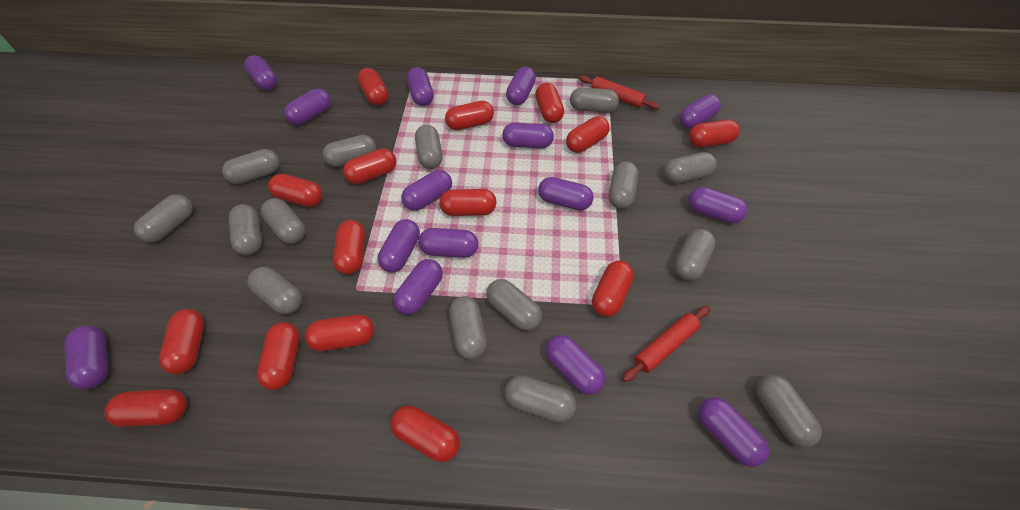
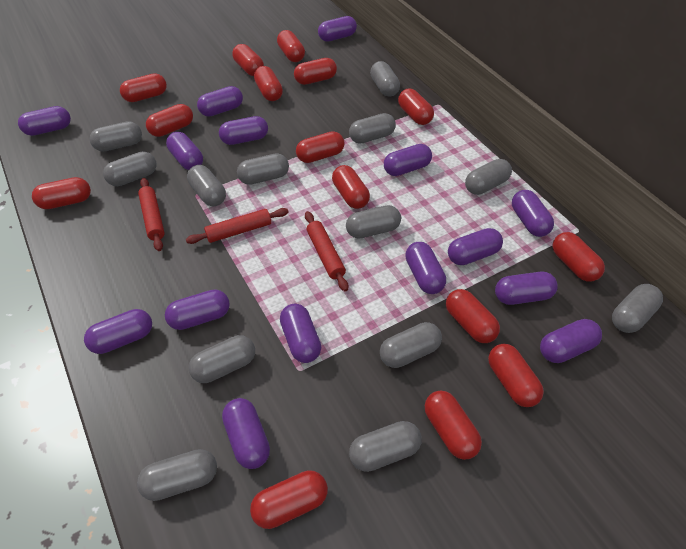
grey capsule: 15 -> 13
red rolling pin: 2 -> 3

